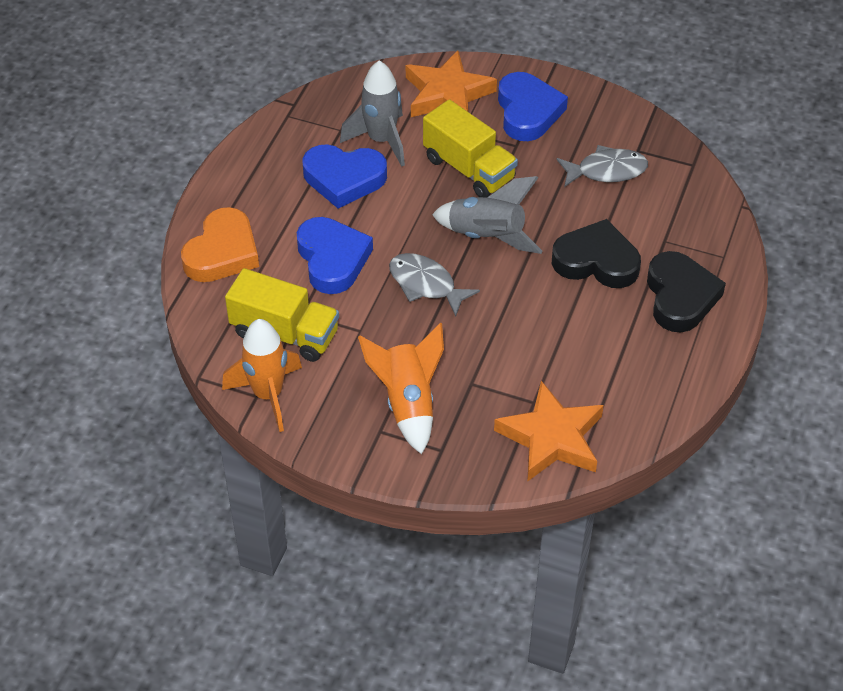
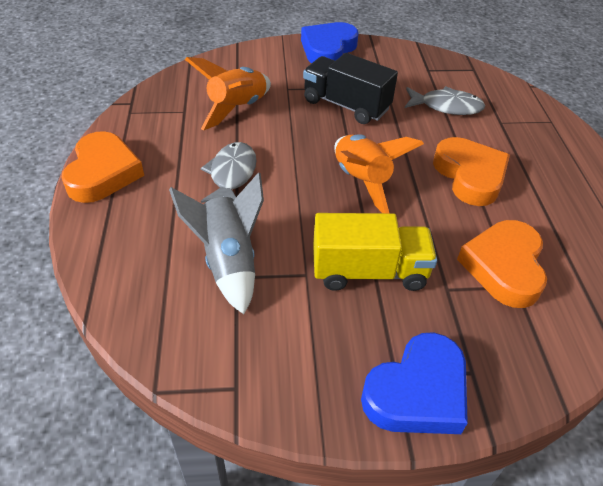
black heart: 2 -> 0
black truck: 0 -> 1
blue heart: 3 -> 2
grey rocket: 2 -> 1
orange heart: 1 -> 3
orange star: 2 -> 0
yellow truck: 2 -> 1

